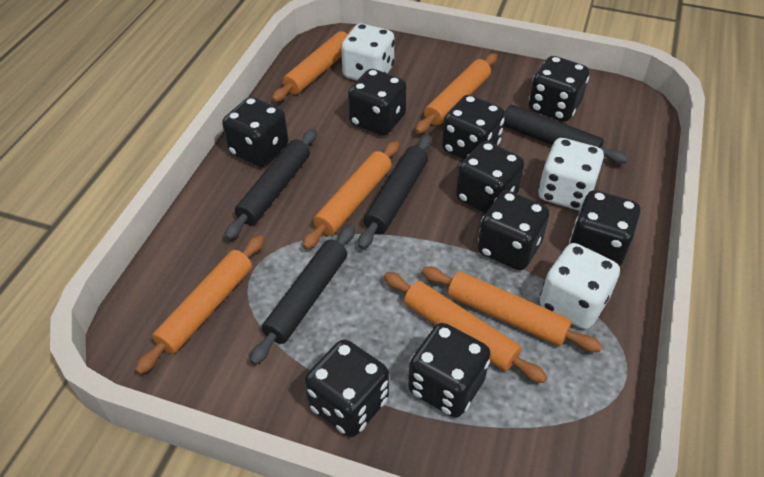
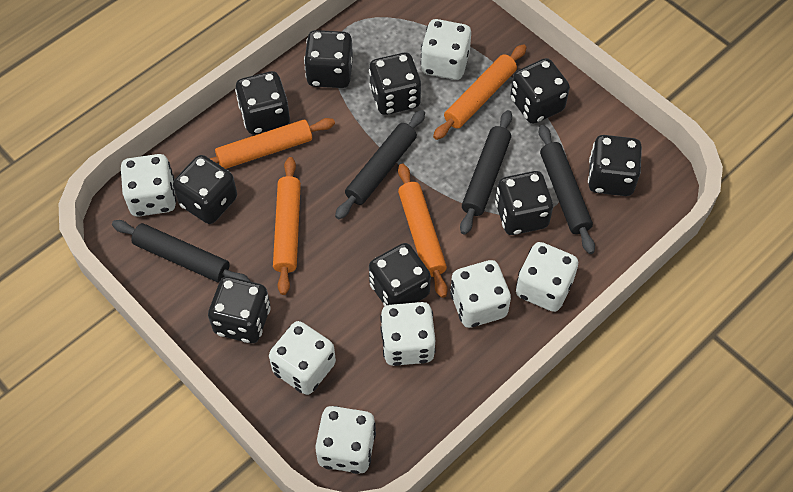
orange rolling pin: 6 -> 4
white dice: 3 -> 7

